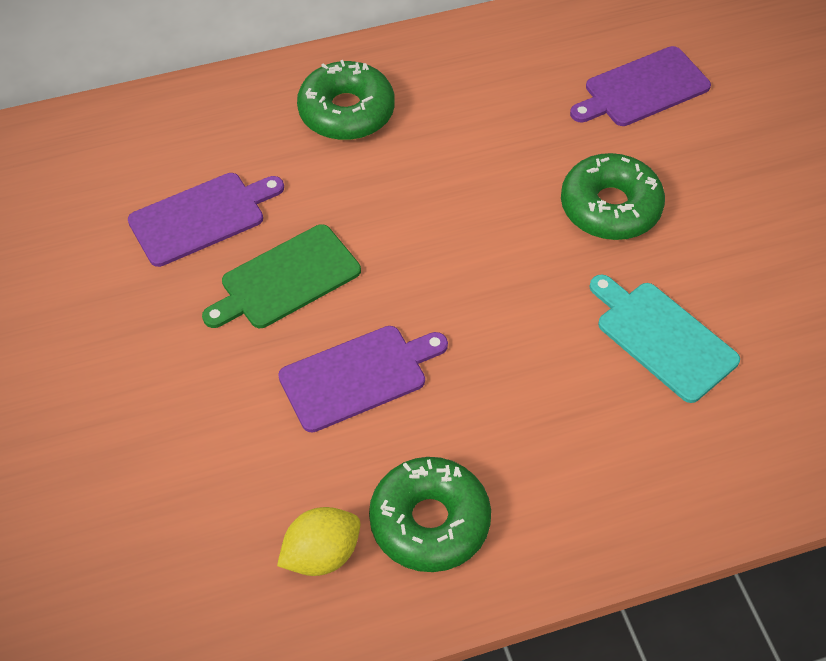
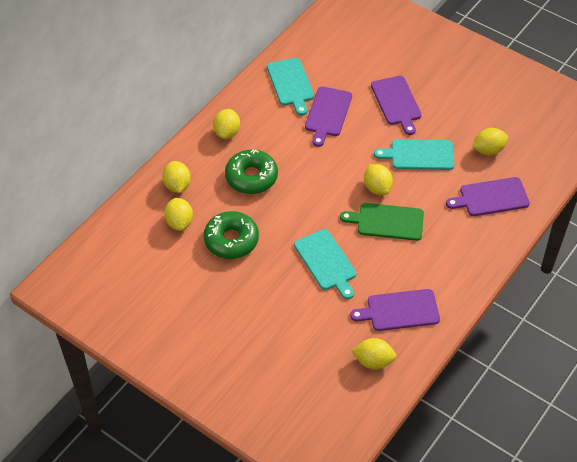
green donut: 3 -> 2
purple cutting board: 3 -> 4
turquoise cutting board: 1 -> 3
yellow lemon: 1 -> 6

